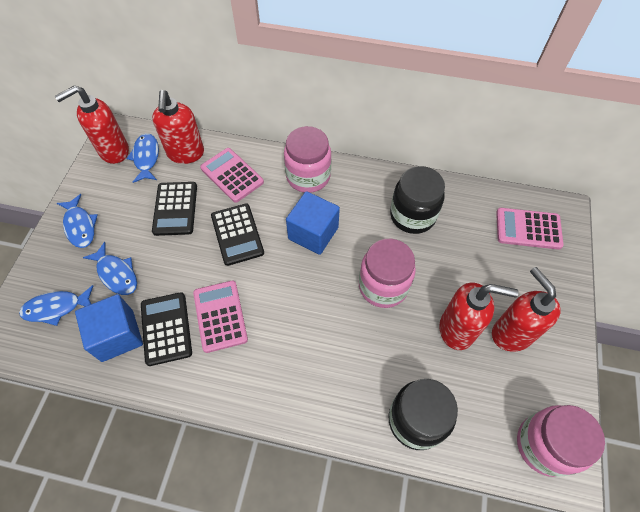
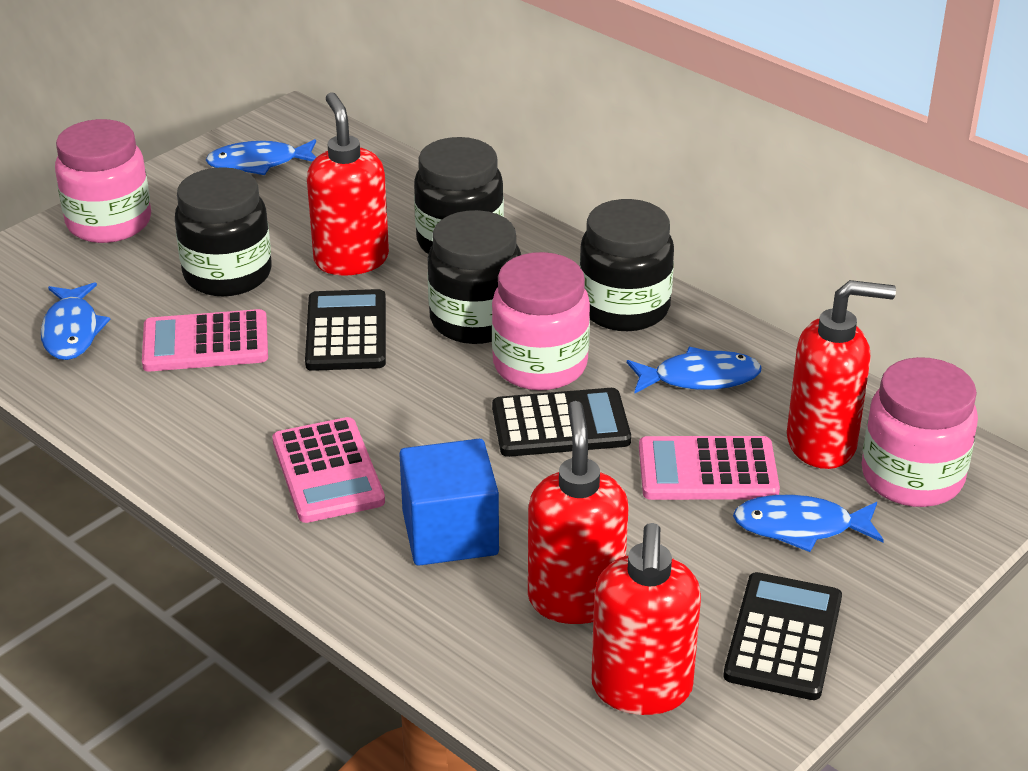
black jar: 2 -> 4
blue cube: 2 -> 1

